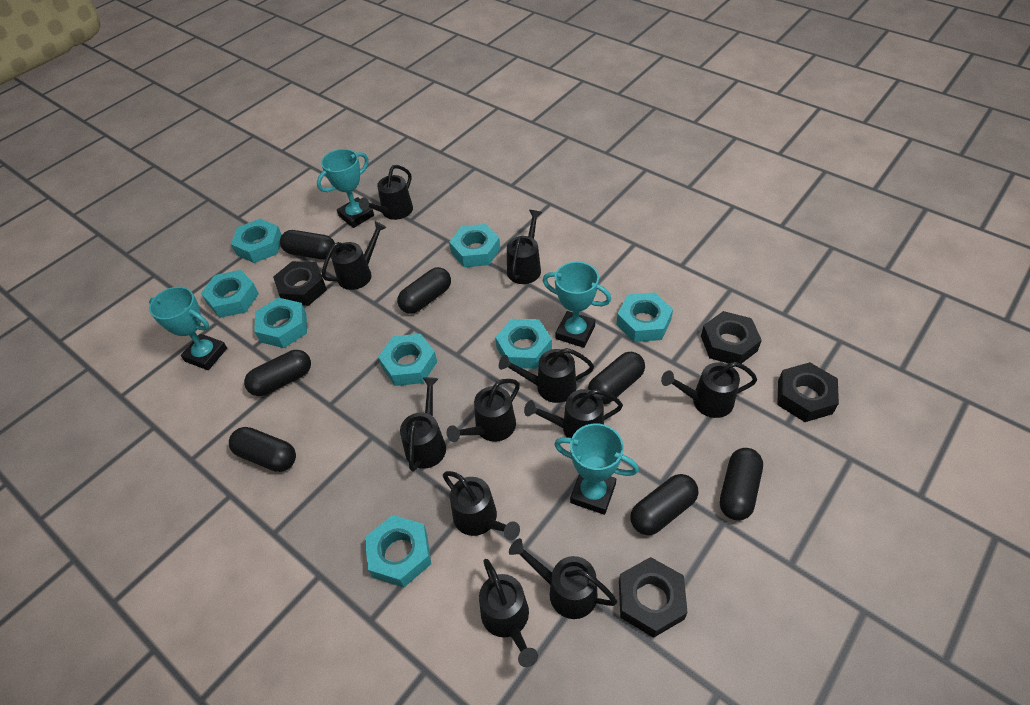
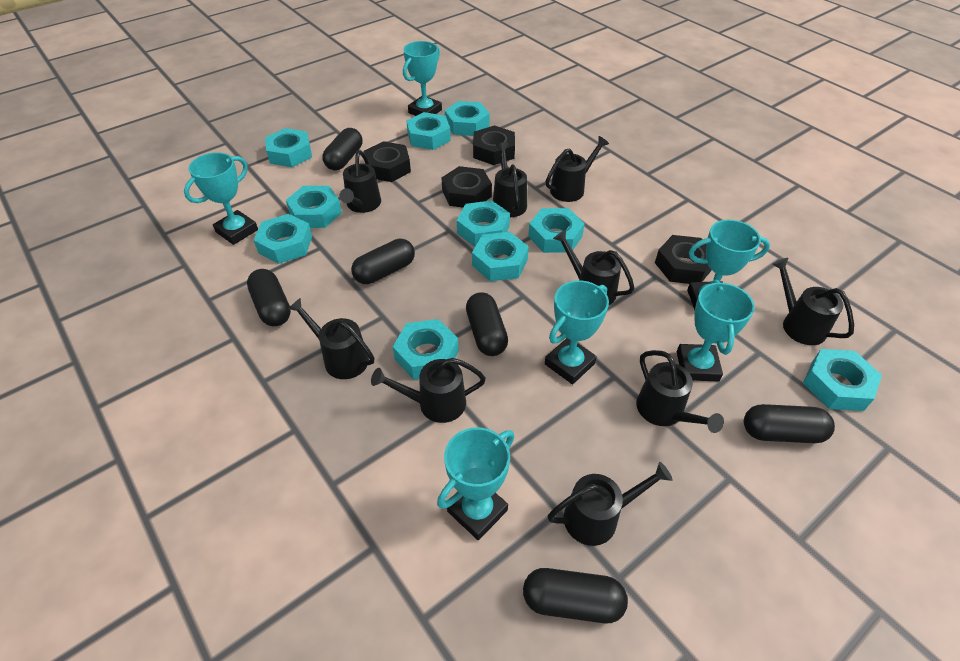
black capsule: 7 -> 6
black watering can: 11 -> 9
turquoise nut: 8 -> 10
turquoise trophy: 4 -> 6

